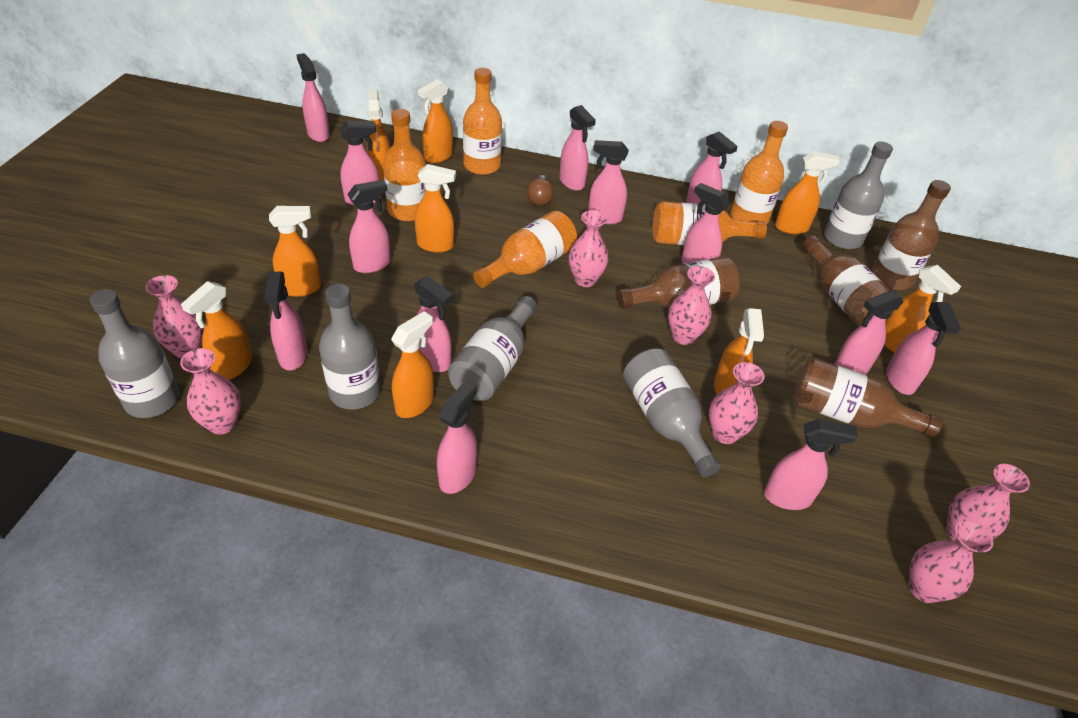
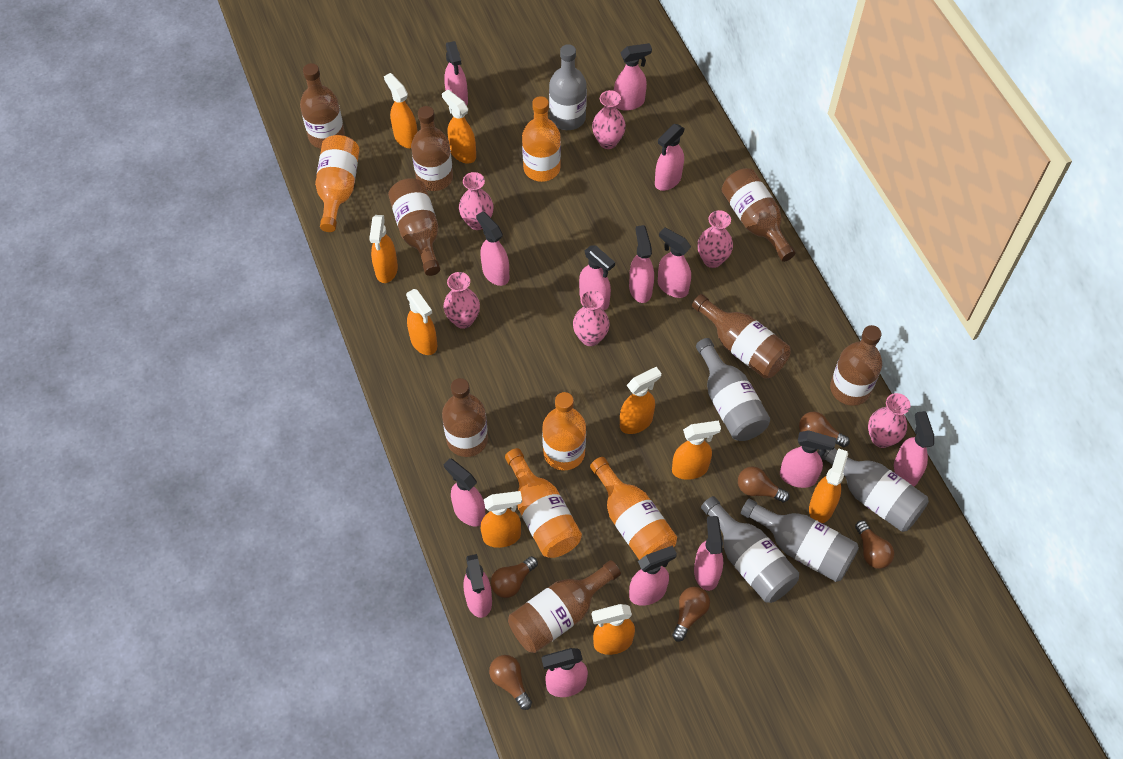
brown bottle: 4 -> 8
brown light bulb: 1 -> 6
pink spray bottle: 13 -> 14
pink vase: 7 -> 6

